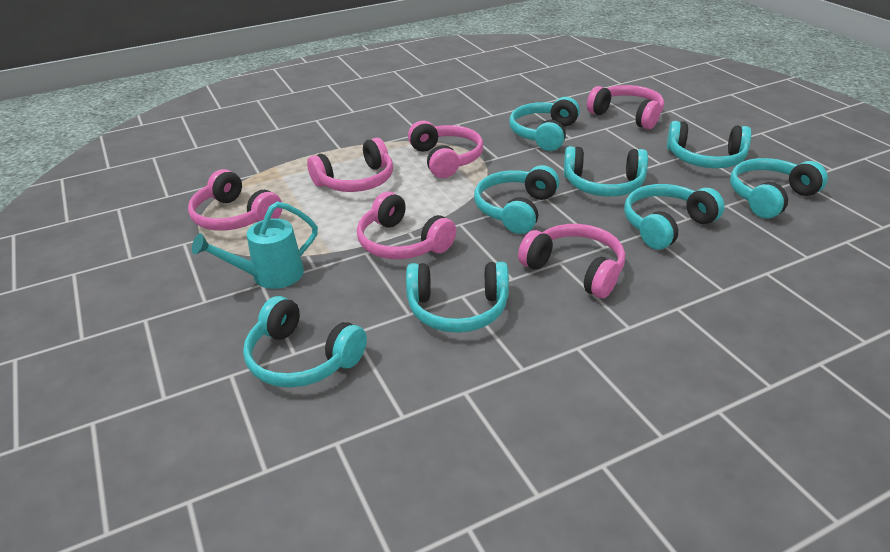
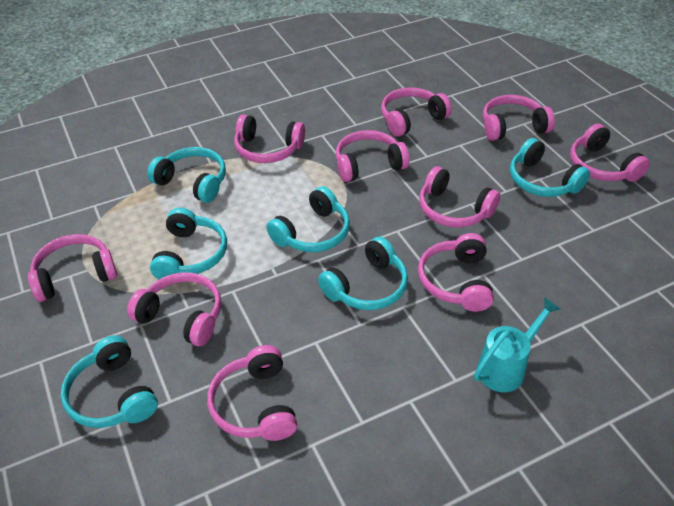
pink headphones: 6 -> 10
turquoise headphones: 8 -> 6

